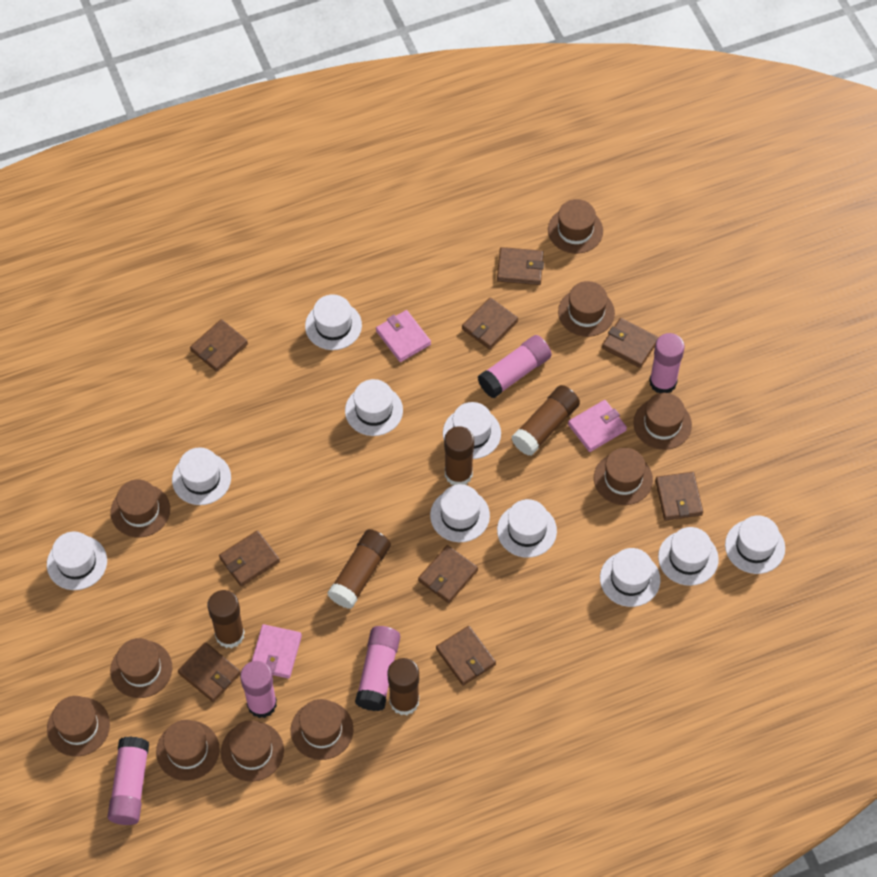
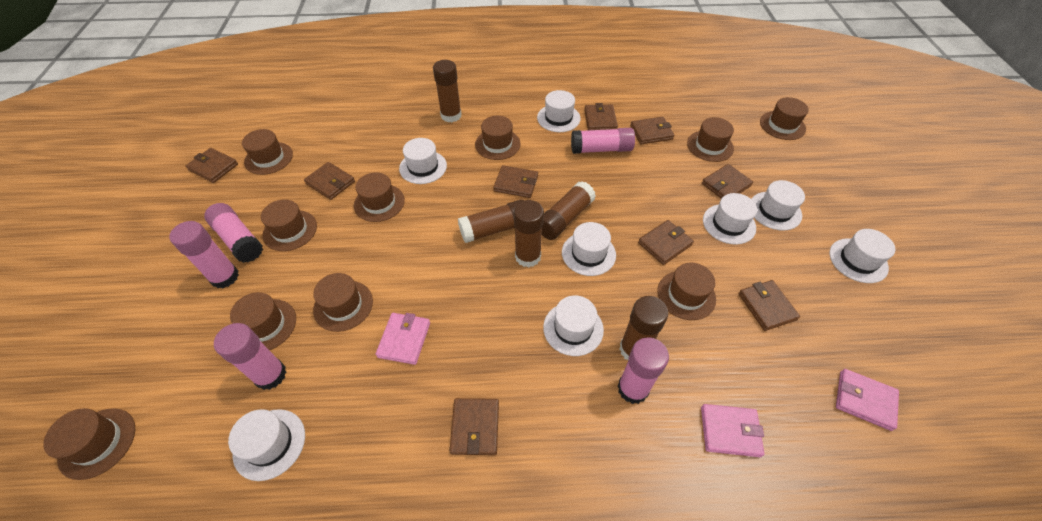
white hat: 10 -> 8

